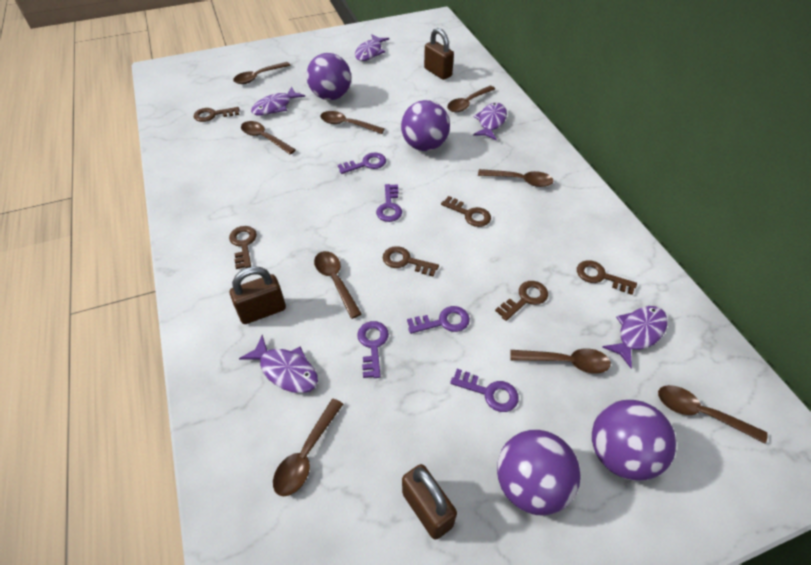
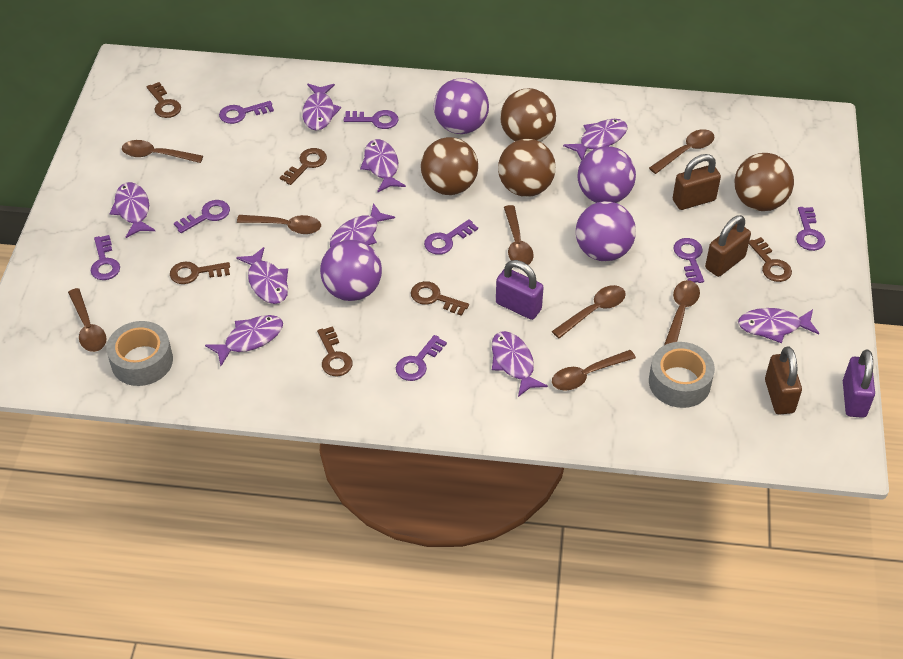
brown ball: 0 -> 4
brown spoon: 9 -> 8
grey tape: 0 -> 2
purple fish: 5 -> 9
purple key: 5 -> 8
purple padlock: 0 -> 2

